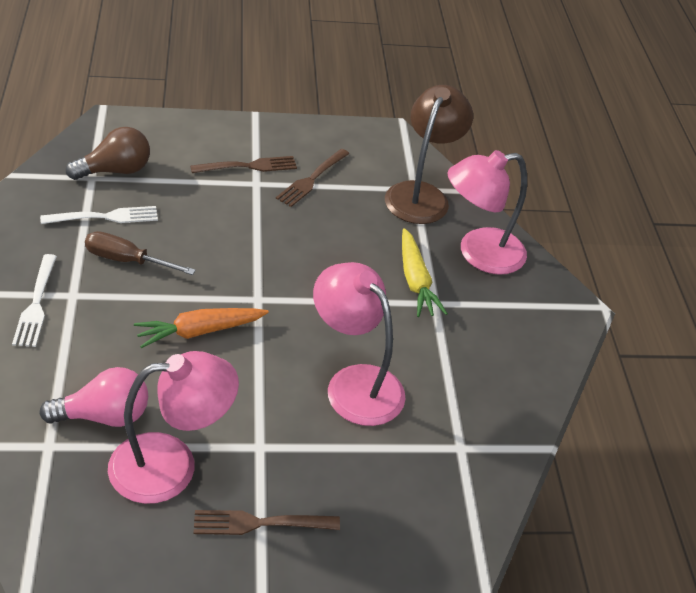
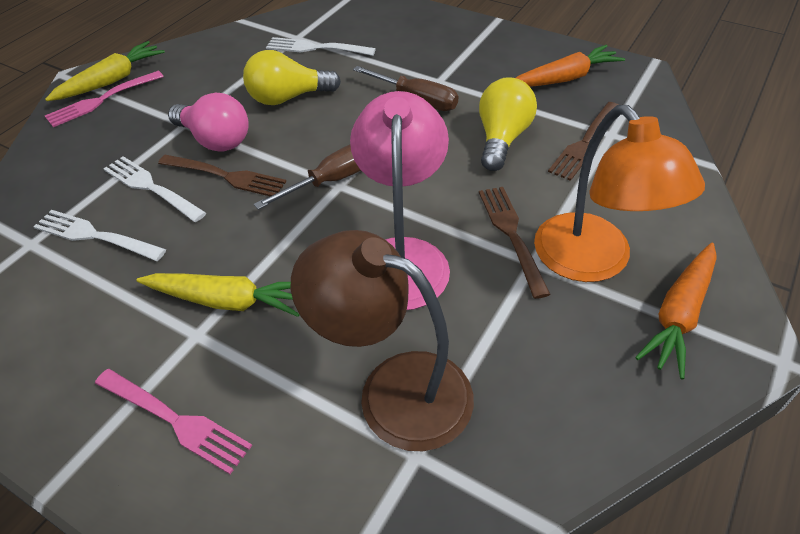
brown light bulb: 1 -> 0
brown screwdriver: 1 -> 2
orange carrot: 1 -> 2
orange lamp: 0 -> 1
pink fork: 0 -> 2
pink lamp: 3 -> 1
white fork: 2 -> 3
yellow carrot: 1 -> 2
yellow light bulb: 0 -> 2

